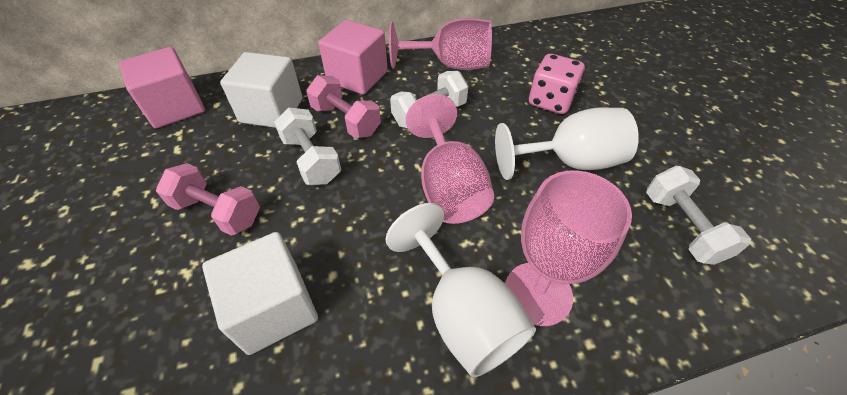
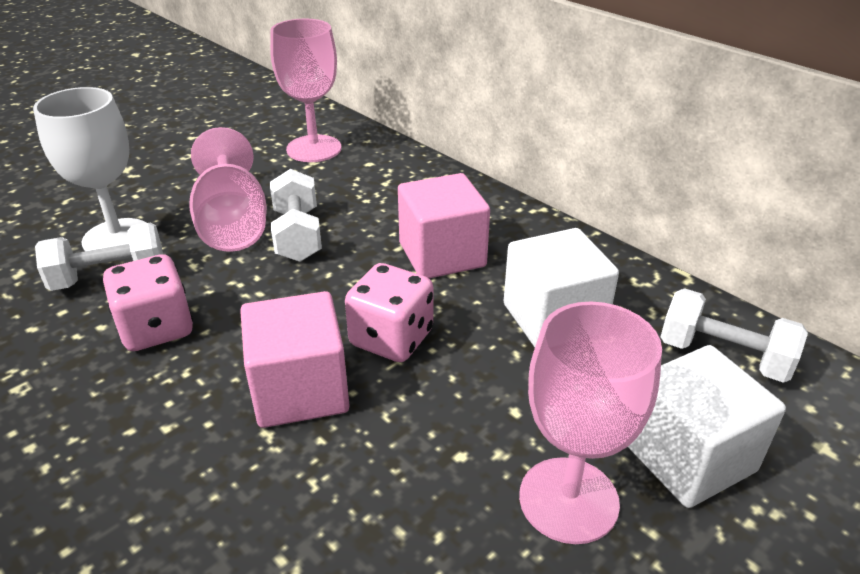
pink dice: 1 -> 2
pink dumbbell: 2 -> 0
white goblet: 2 -> 1

